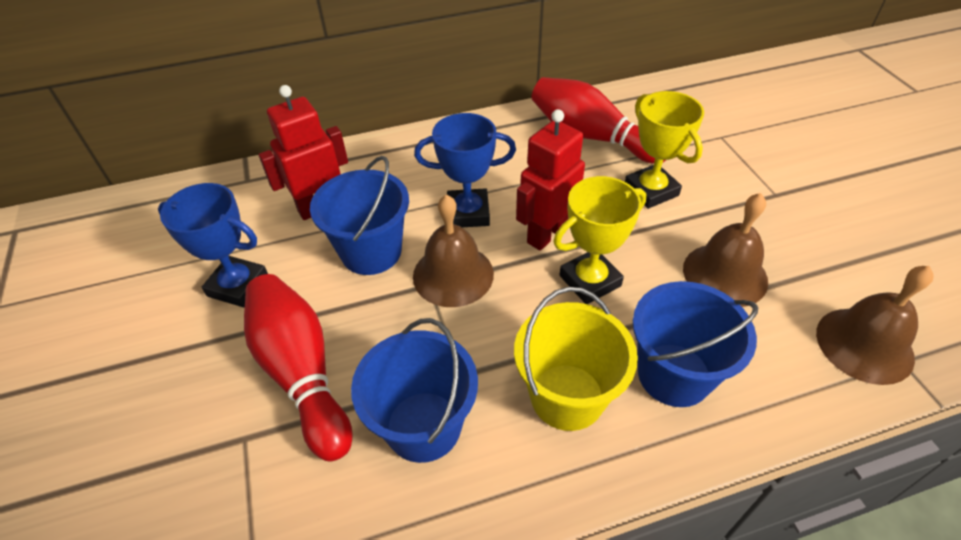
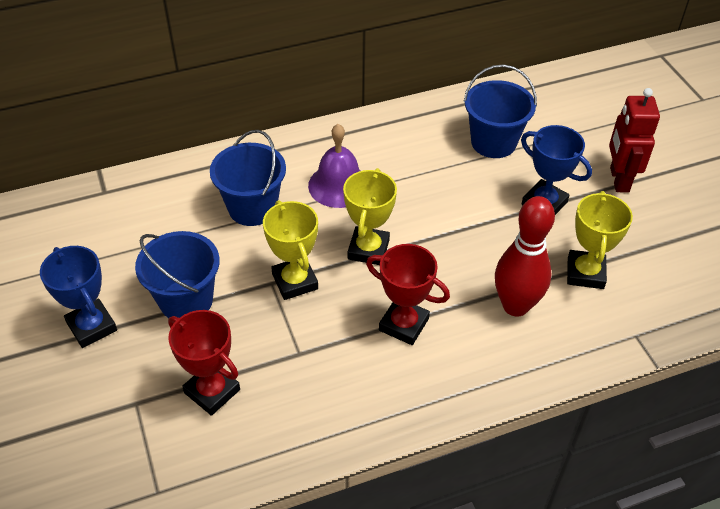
brown bell: 3 -> 0
purple bell: 0 -> 1
red bowling pin: 2 -> 1
red robot: 2 -> 1
red trophy: 0 -> 2
yellow bucket: 1 -> 0
yellow trophy: 2 -> 3

